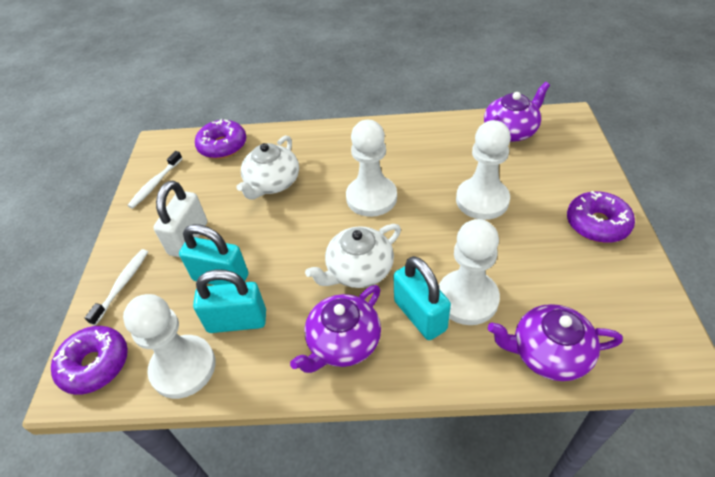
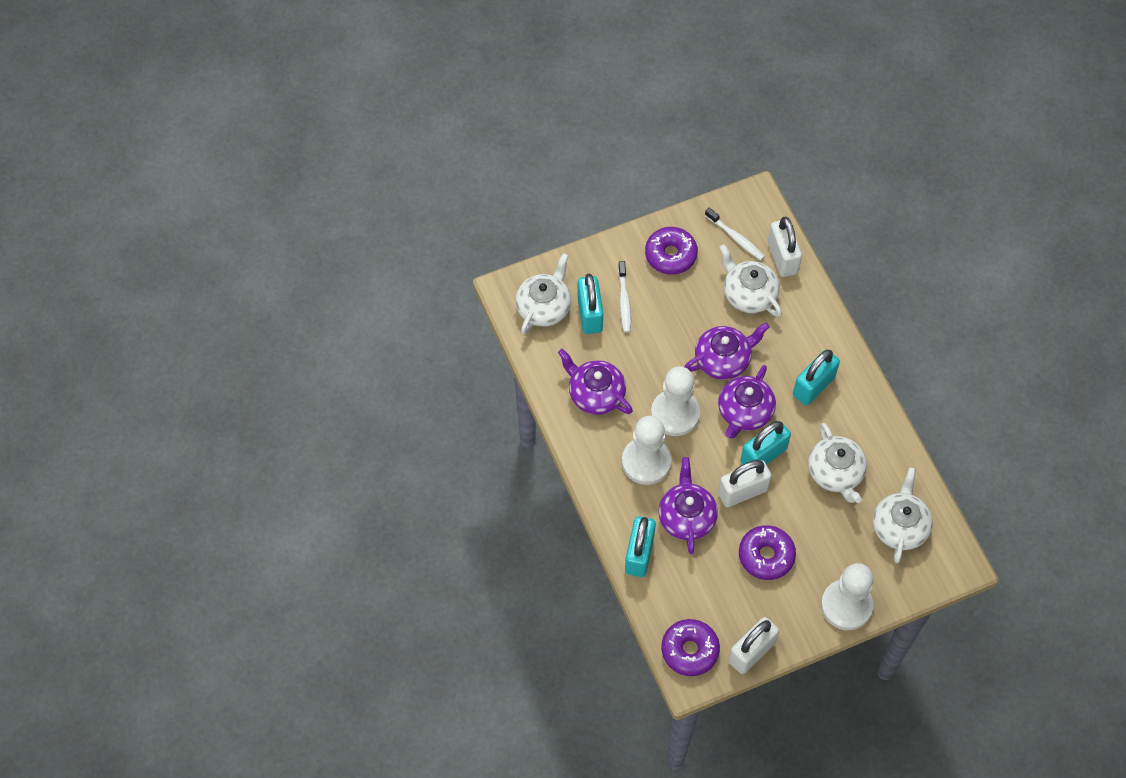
purple teapot: 3 -> 4
turquoise padlock: 3 -> 4
white padlock: 1 -> 3
white pawn: 4 -> 3
white teapot: 2 -> 4

